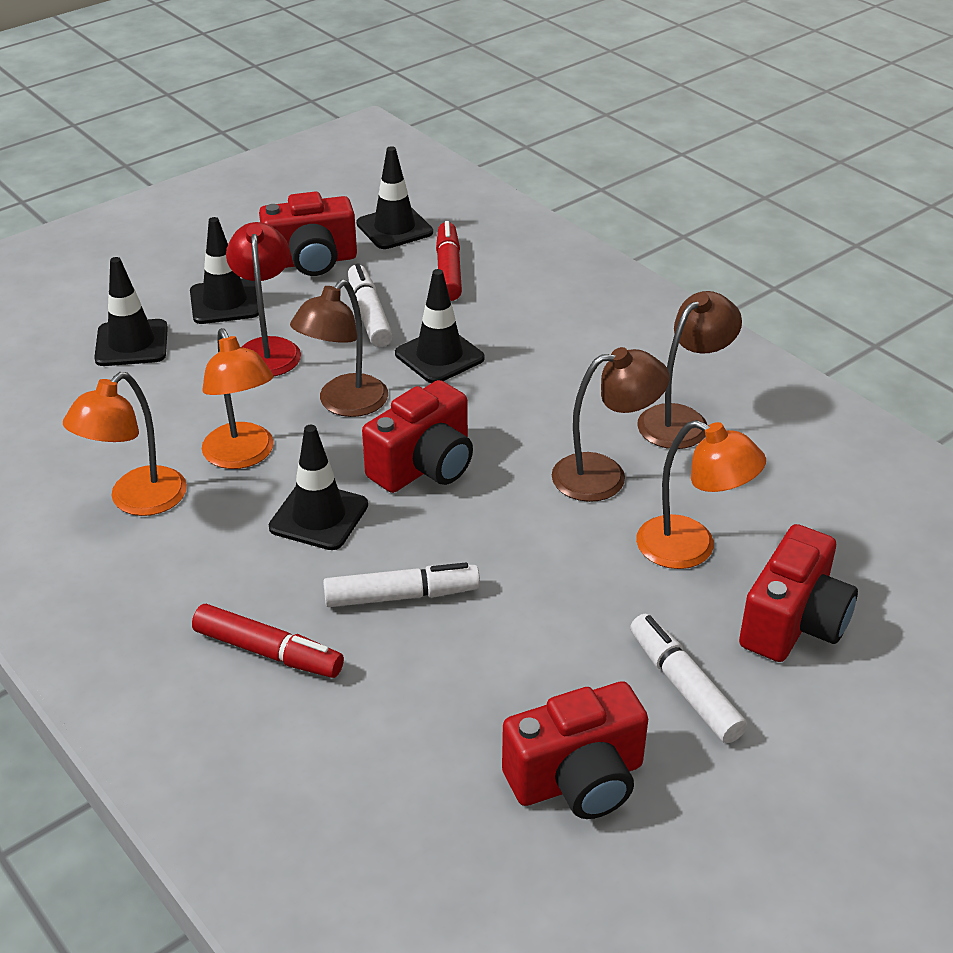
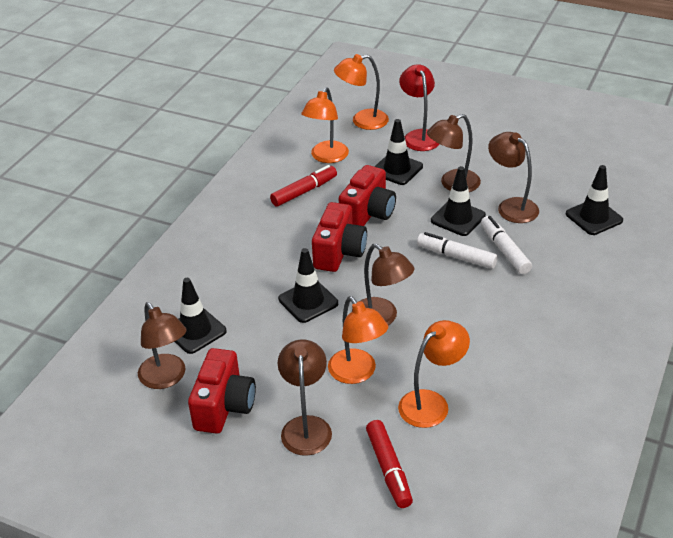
brown lamp: 3 -> 5
orange lamp: 3 -> 4
red camera: 4 -> 3
white marker: 3 -> 2

